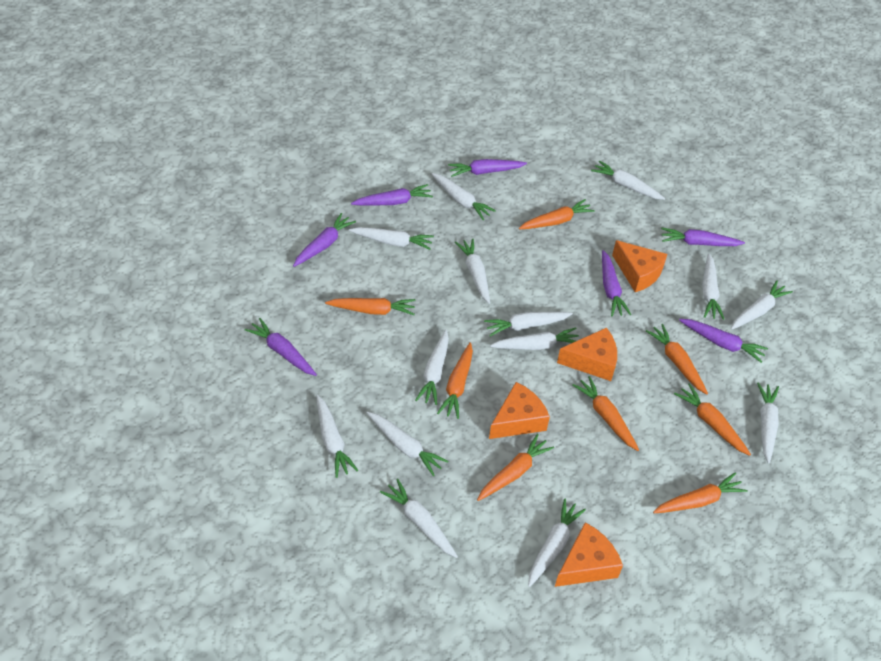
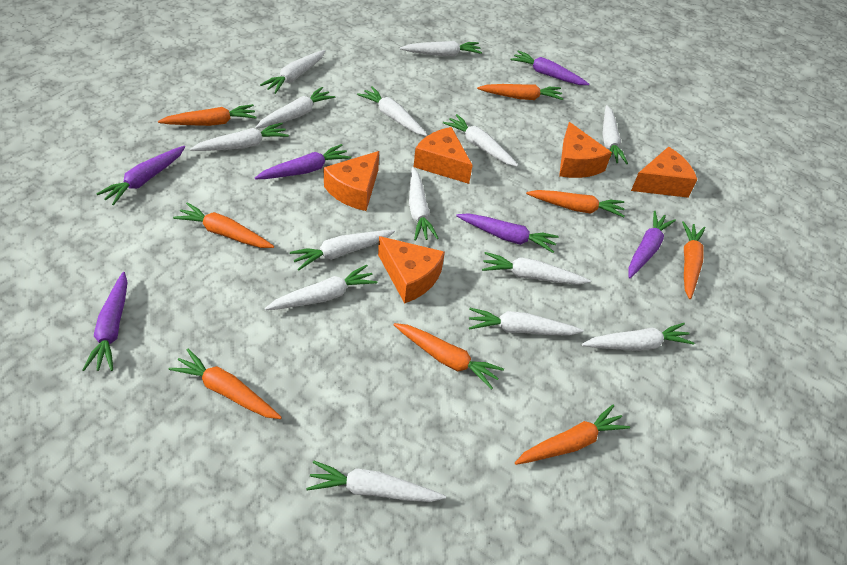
orange cheese: 4 -> 5
purple carrot: 7 -> 6

